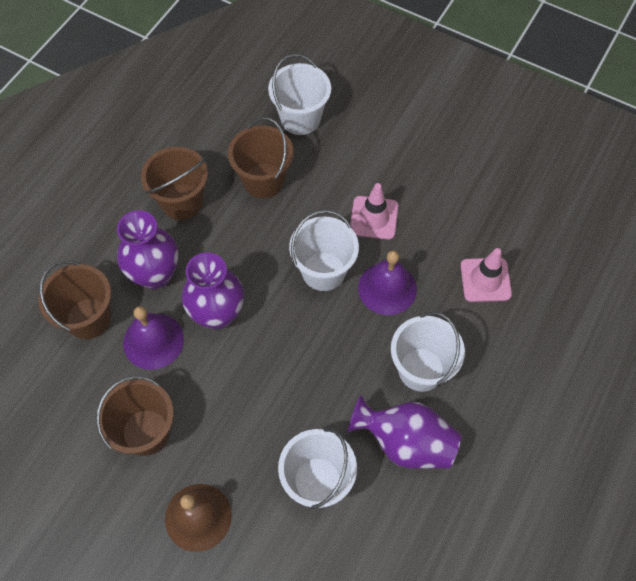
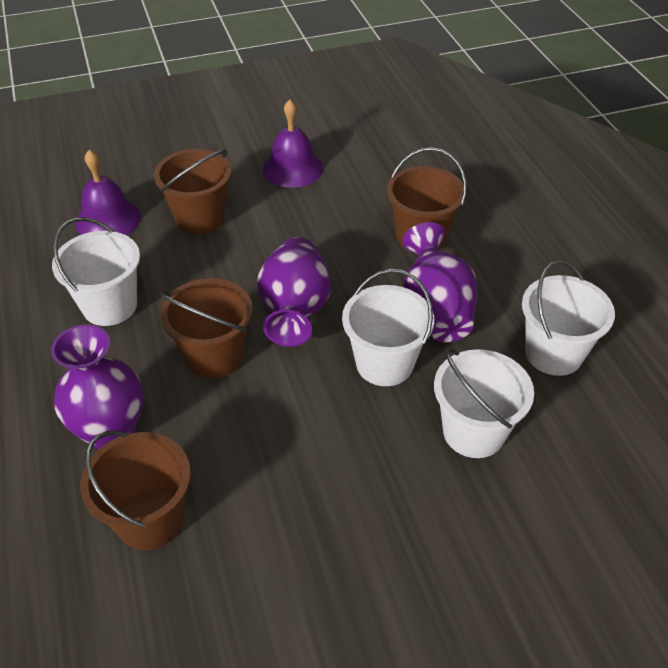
brown bell: 1 -> 0
pink traffic cone: 2 -> 0

